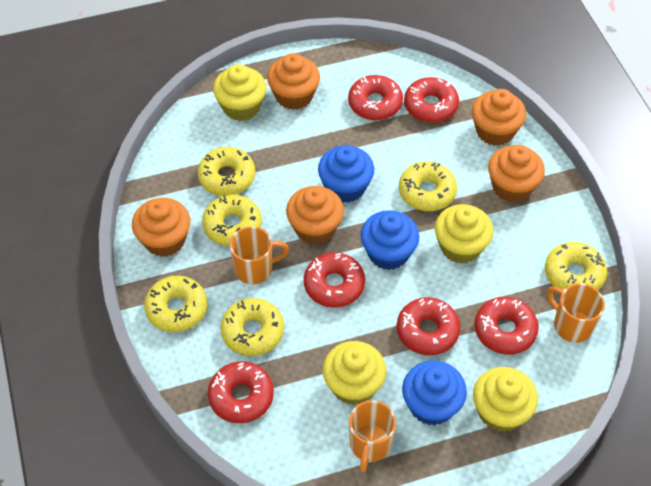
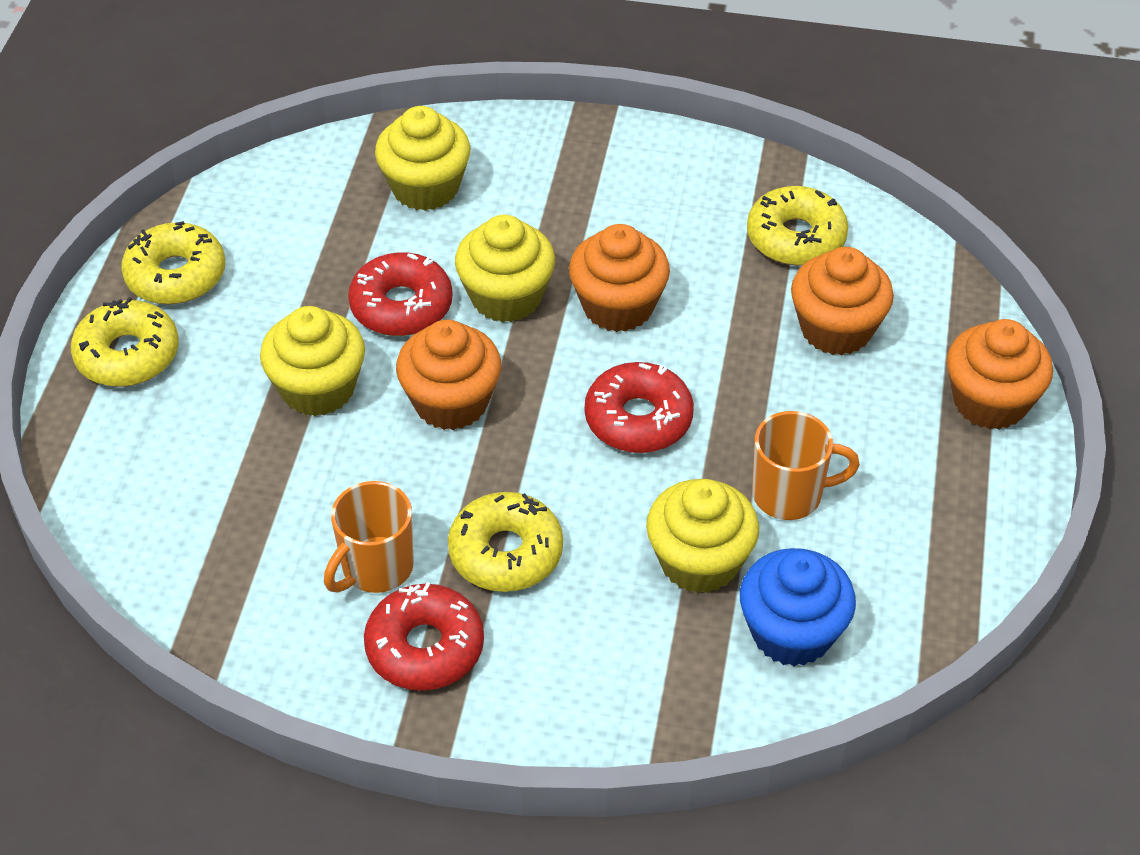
blue cupcake: 3 -> 1
orange cupcake: 5 -> 4
orange mug: 3 -> 2
red donut: 6 -> 3
yellow donut: 6 -> 4

